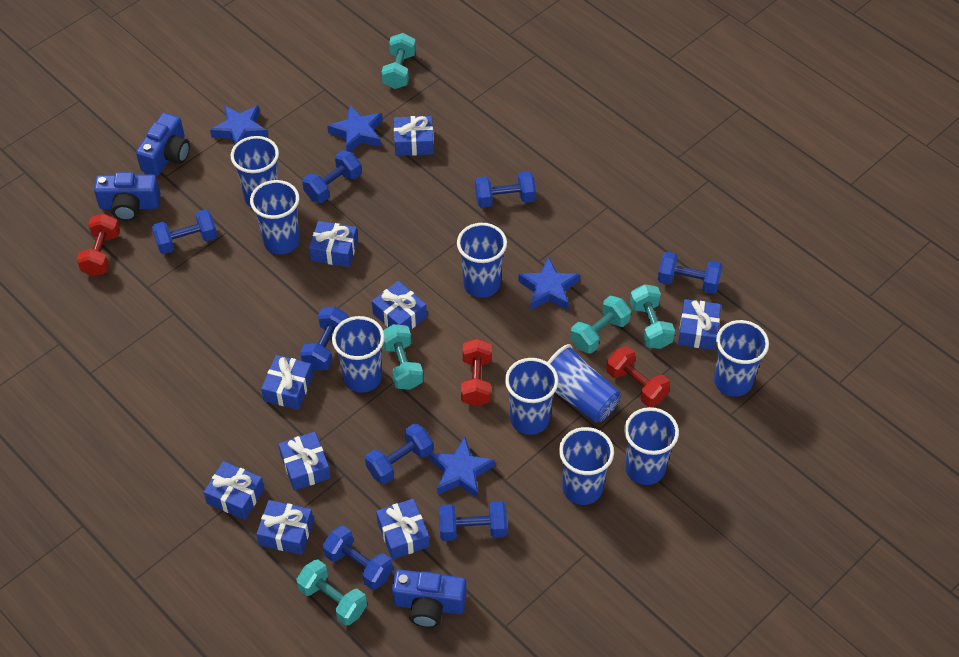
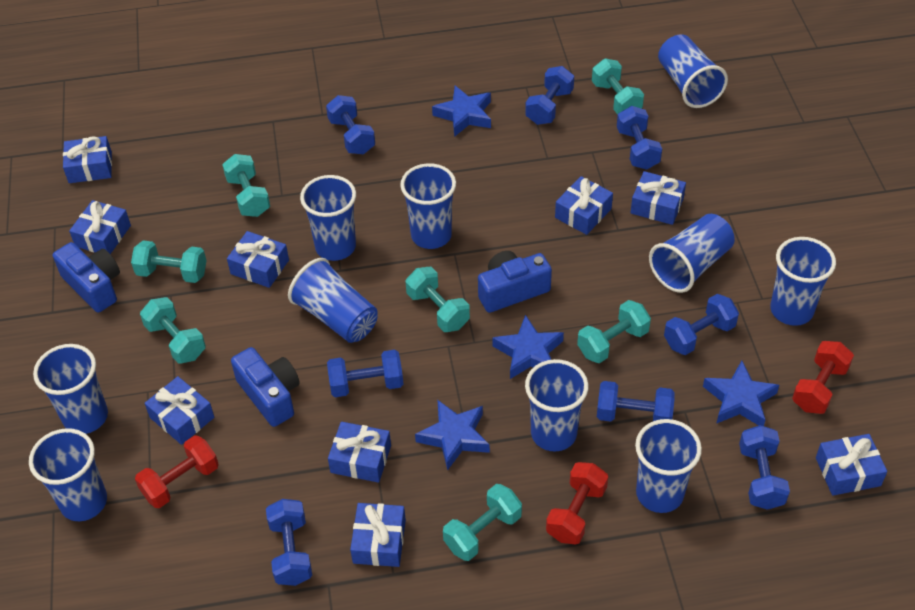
blue cup: 9 -> 10
turquoise dumbbell: 5 -> 7

